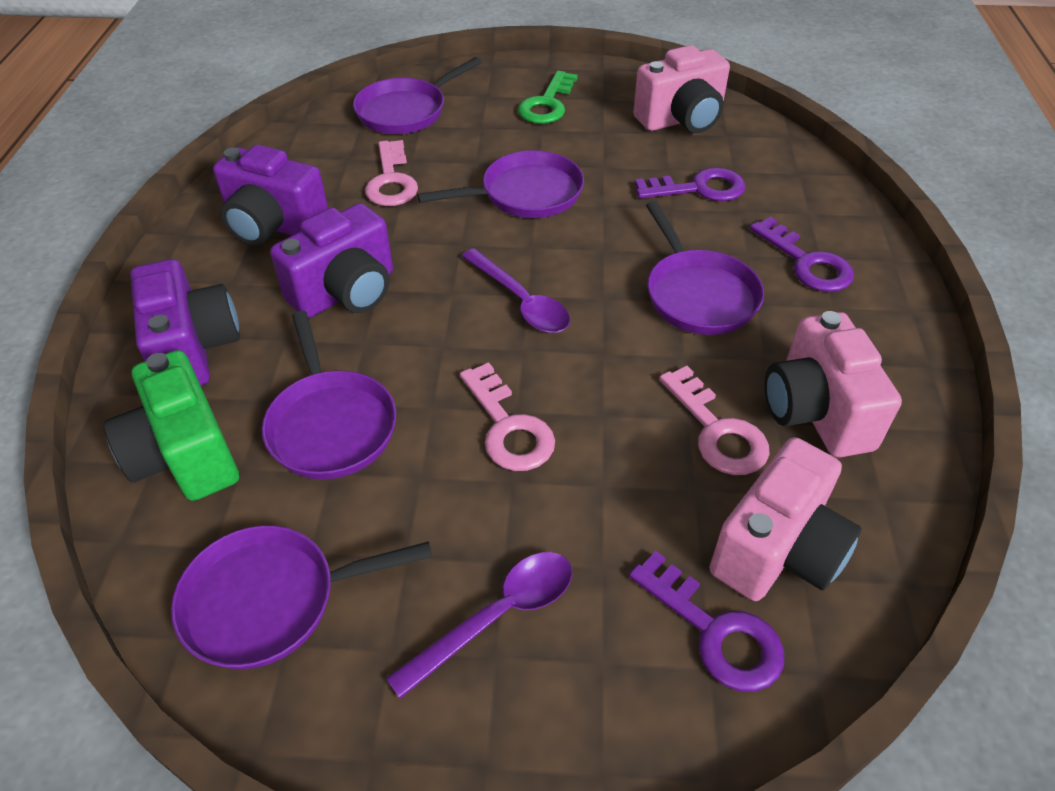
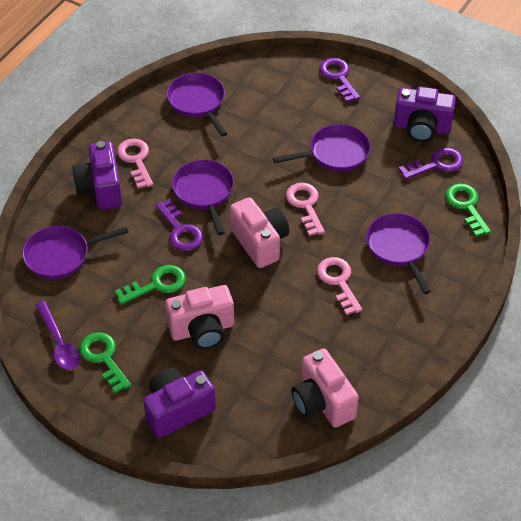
green camera: 1 -> 0
green key: 1 -> 3
purple spoon: 2 -> 1

